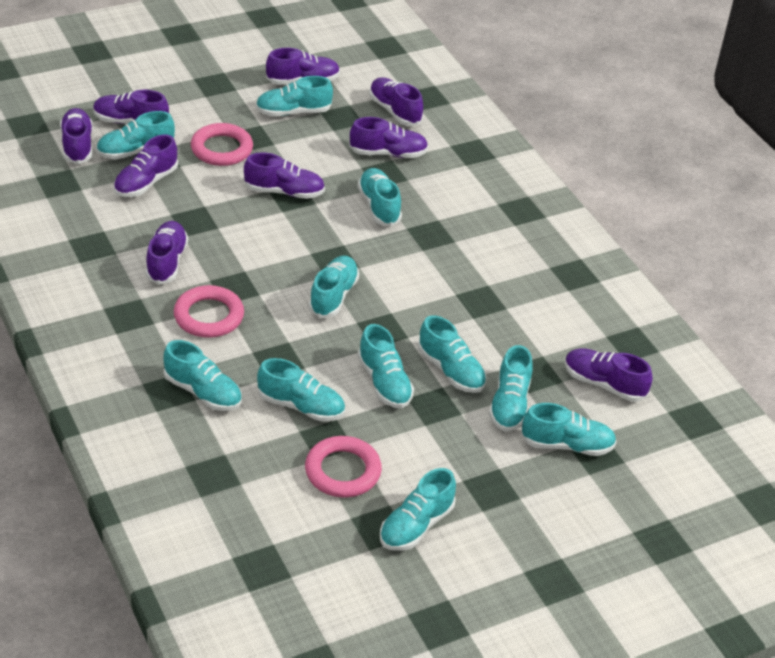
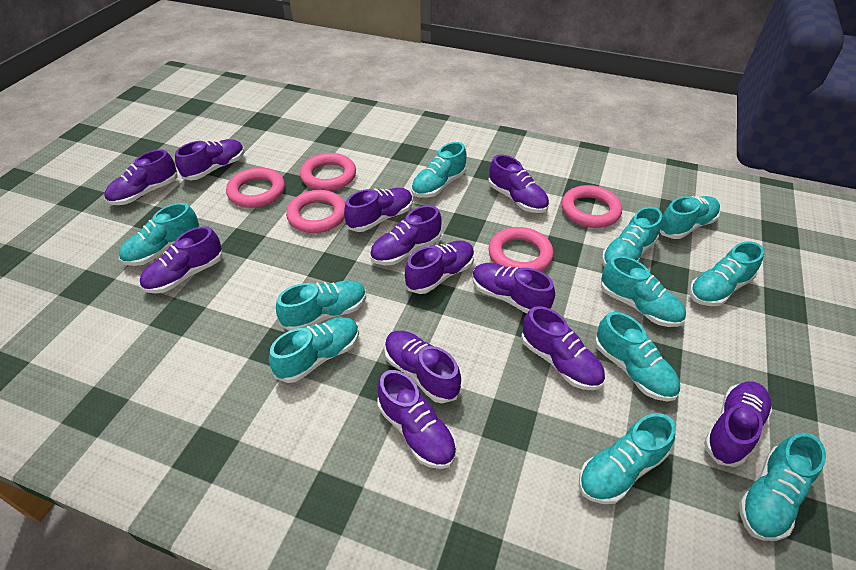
pink ring: 3 -> 5
purple shoe: 9 -> 12

